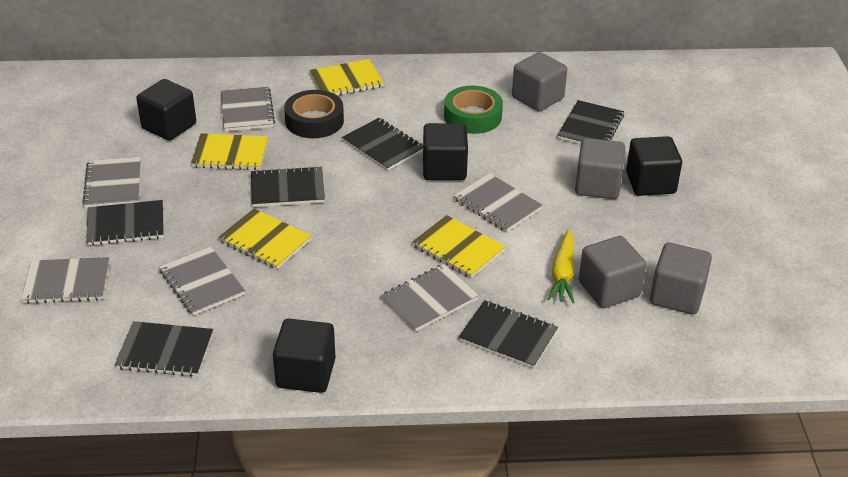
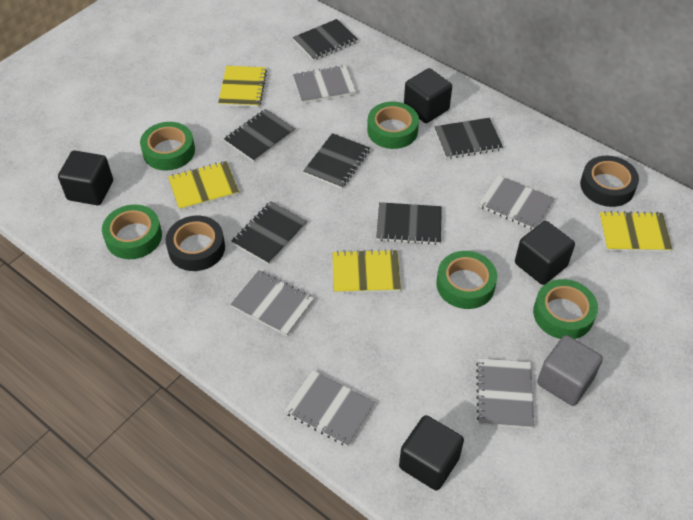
black tape: 1 -> 2
green tape: 1 -> 5
grey cube: 4 -> 1
grey notebook: 6 -> 5
yellow carrot: 1 -> 0

